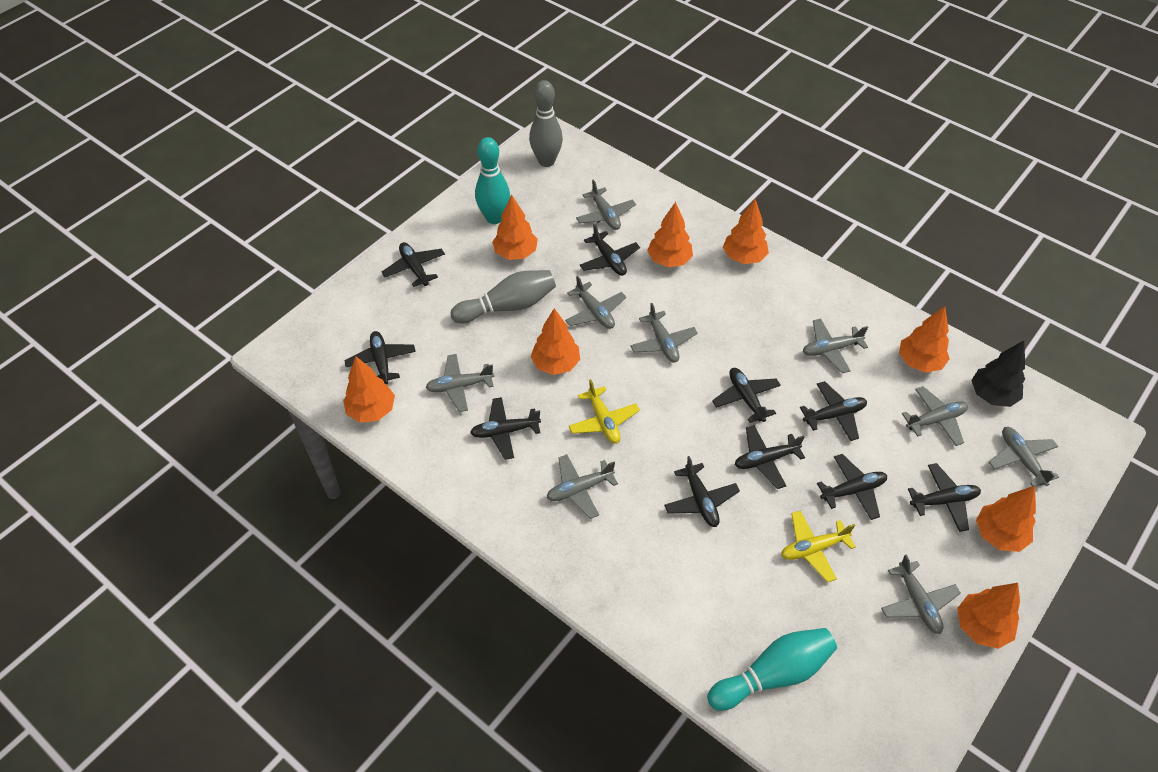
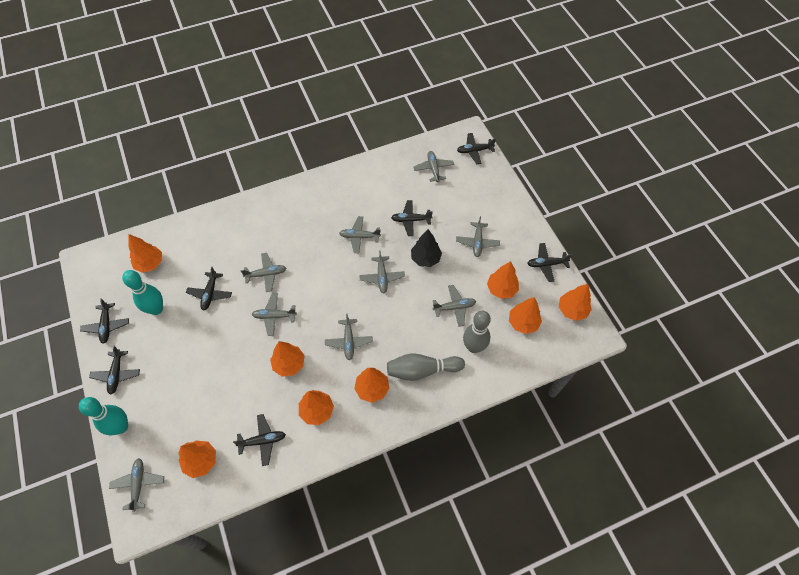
black plane: 10 -> 7
yellow plane: 2 -> 0

